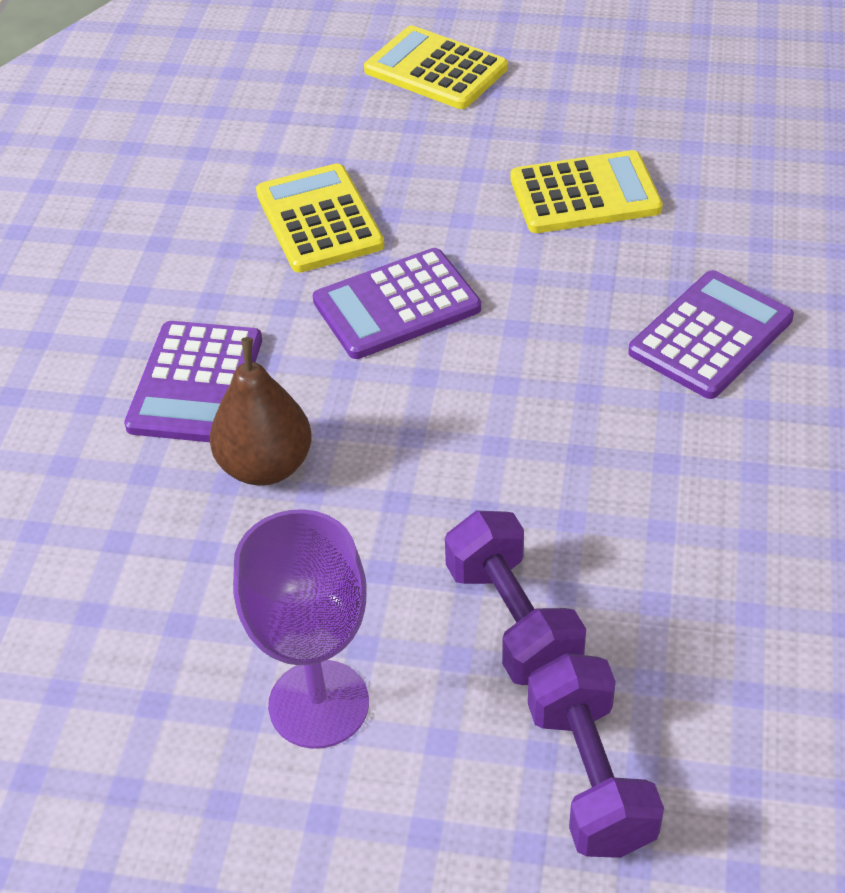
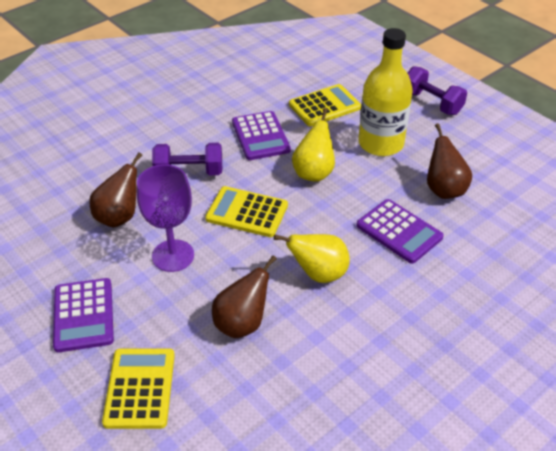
brown pear: 1 -> 3
yellow bottle: 0 -> 1
yellow pear: 0 -> 2

